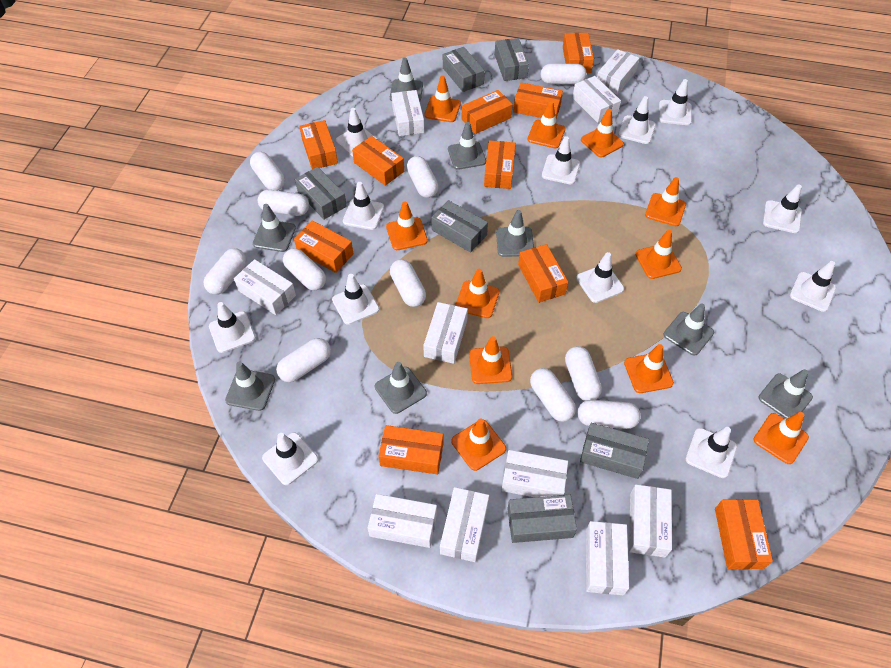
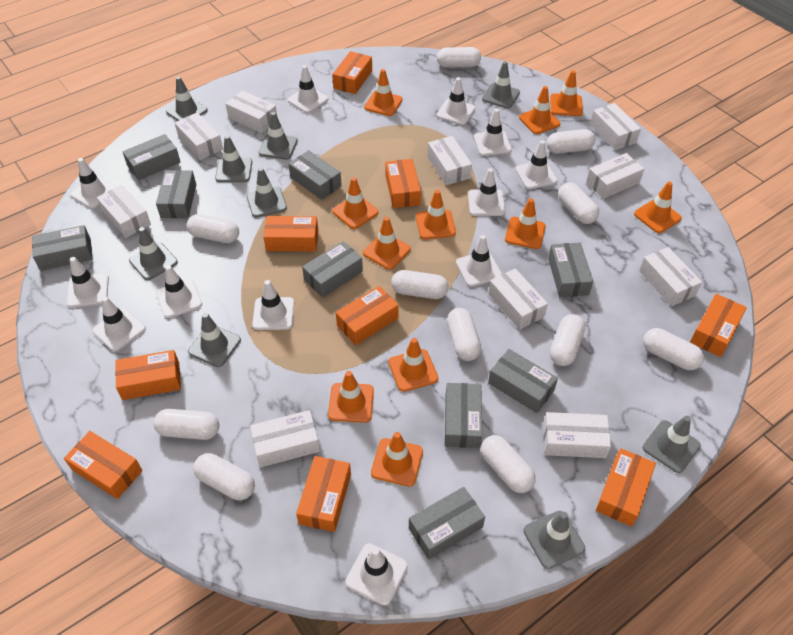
grey box: 6 -> 9
grey traffic cone: 8 -> 9
orange box: 10 -> 9

